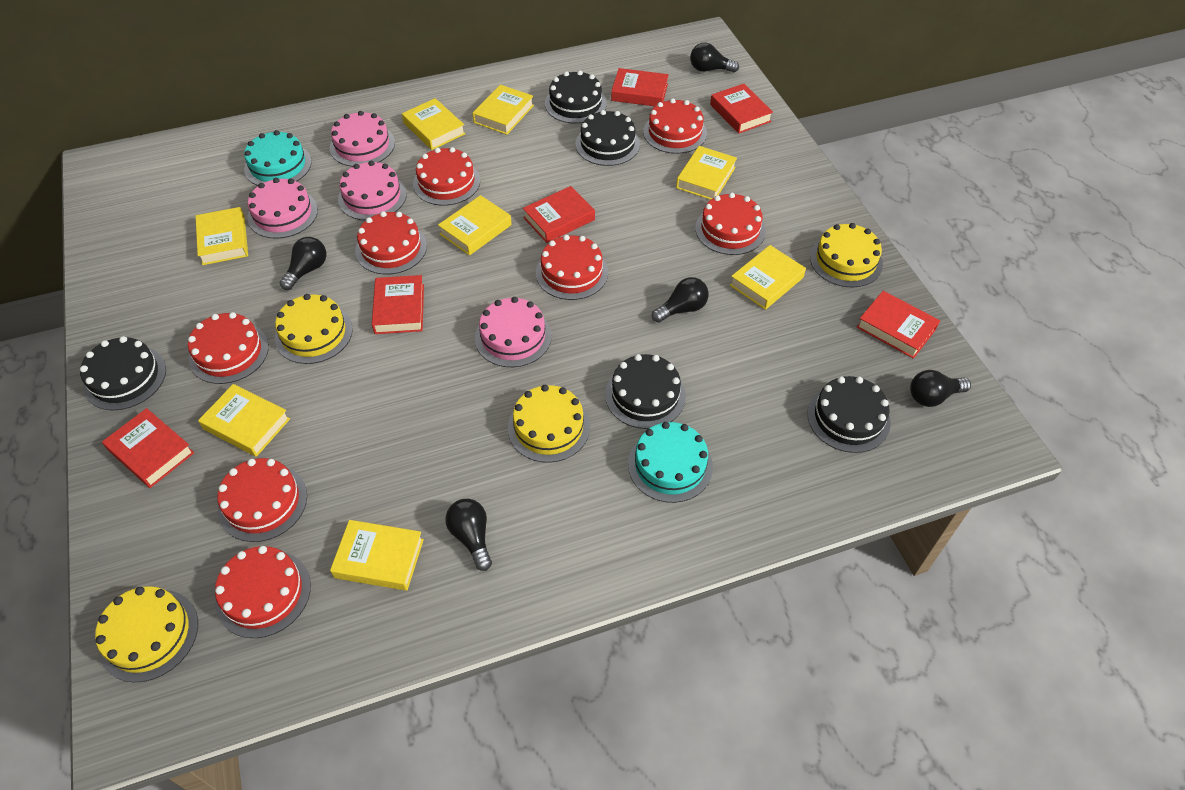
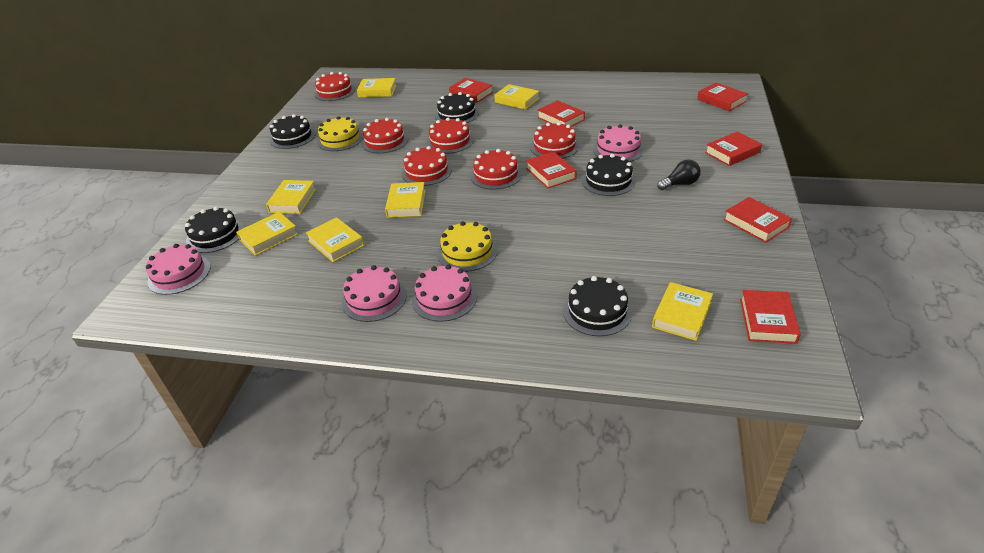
black light bulb: 5 -> 1
red book: 6 -> 7
red cake: 8 -> 6
turquoise cake: 2 -> 0
yellow book: 8 -> 7
yellow cake: 4 -> 2

